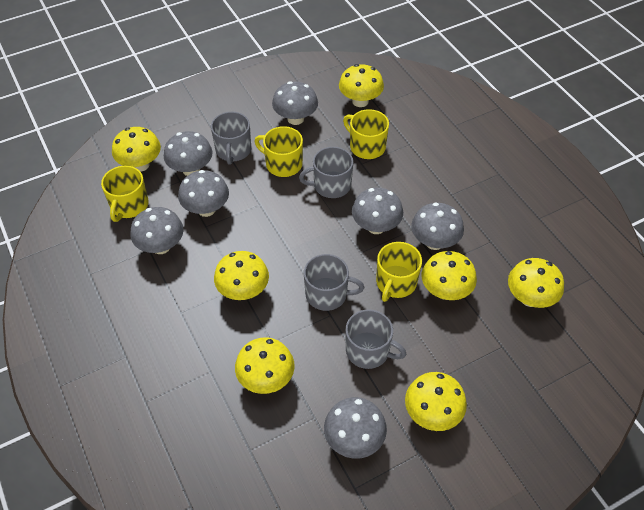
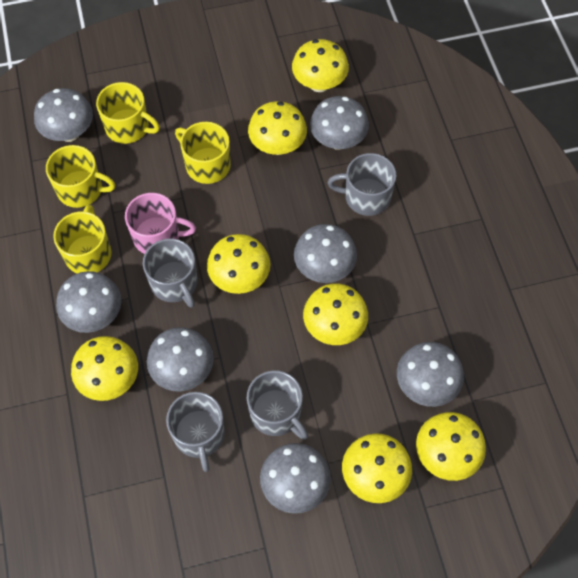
pink mug: 0 -> 1

